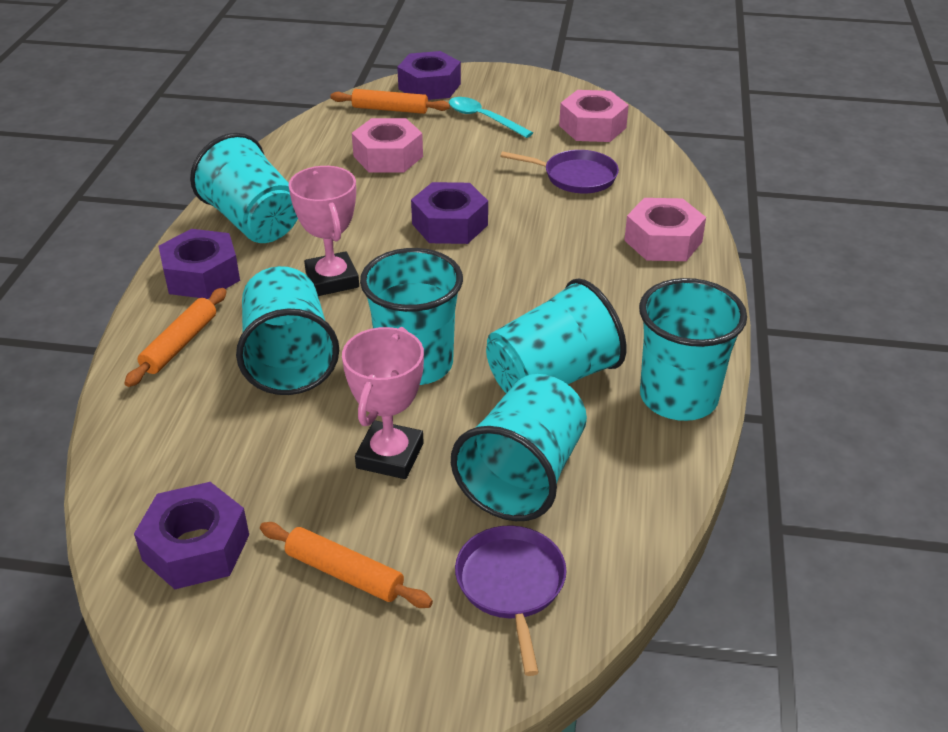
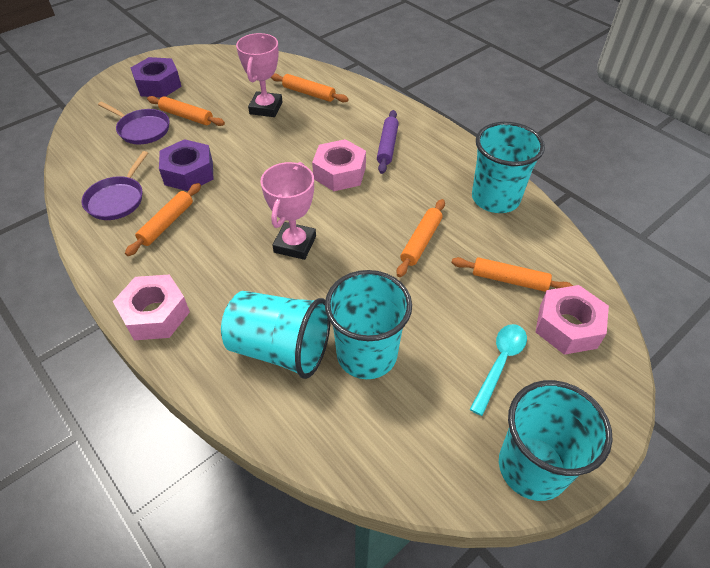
orange rolling pin: 3 -> 5
purple nut: 4 -> 2
purple rolling pin: 0 -> 1
turquoise cup: 6 -> 4

